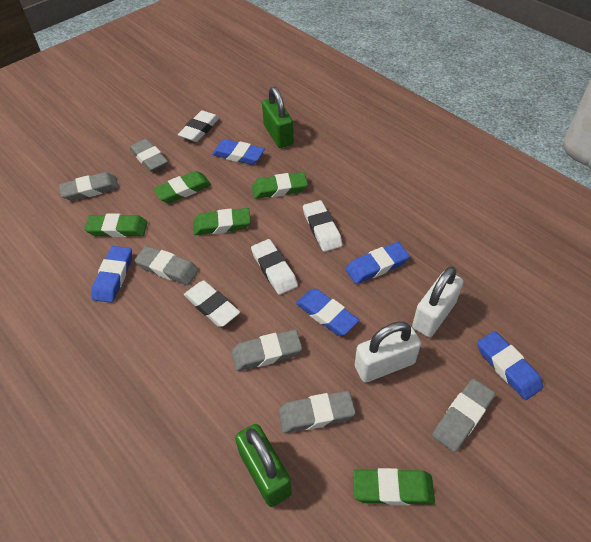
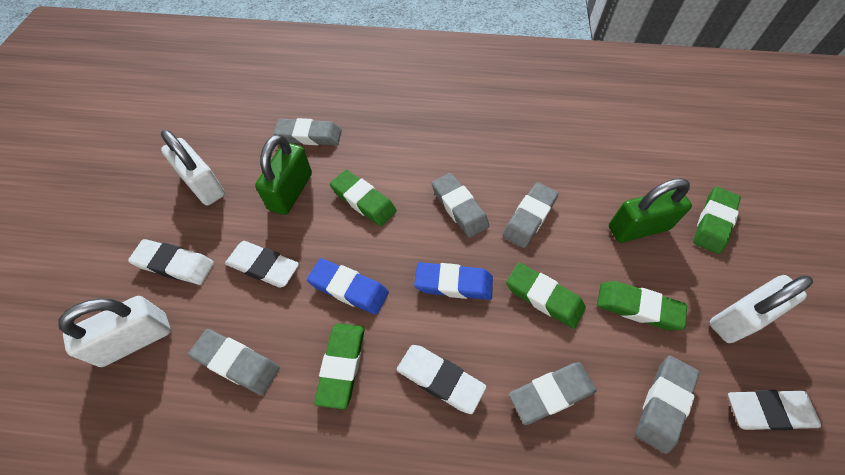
blue eraser: 5 -> 2
white padlock: 2 -> 3

